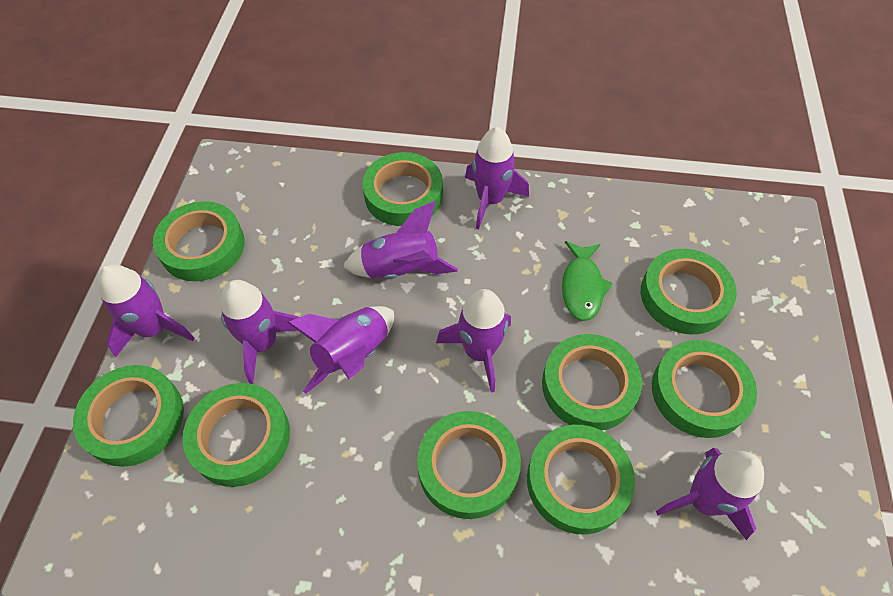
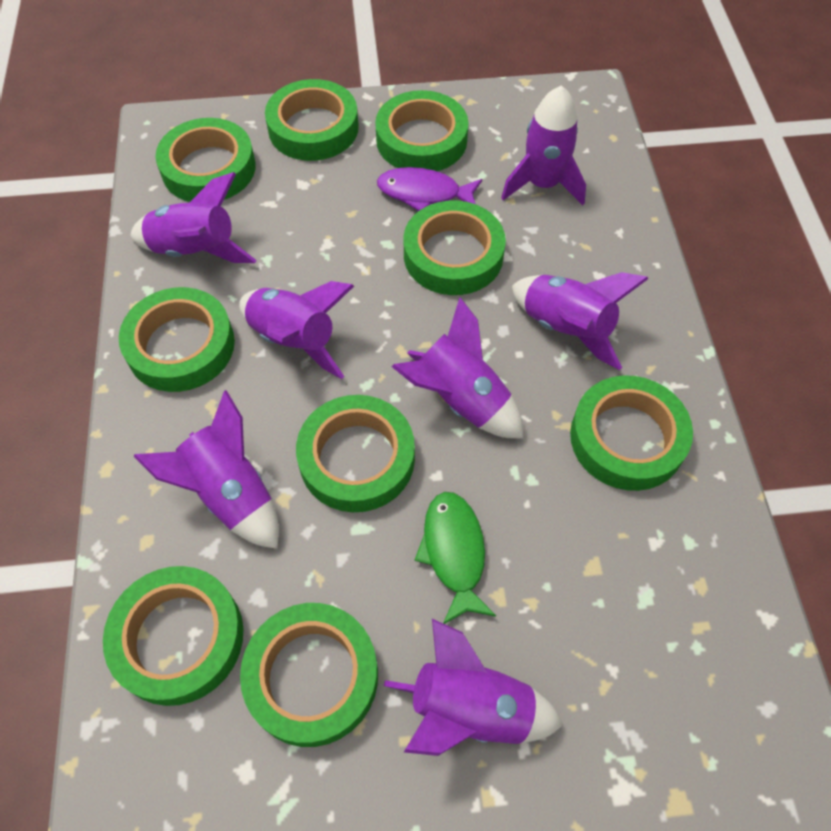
purple fish: 0 -> 1

